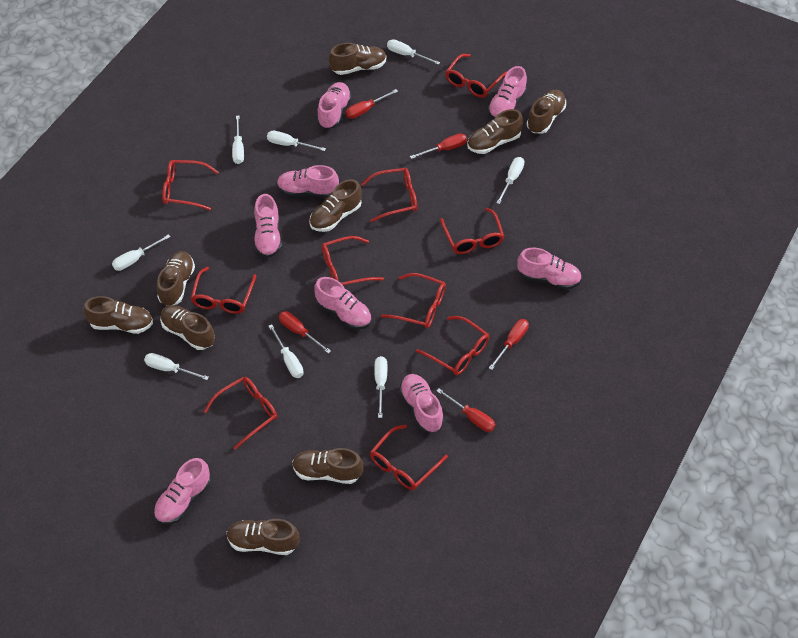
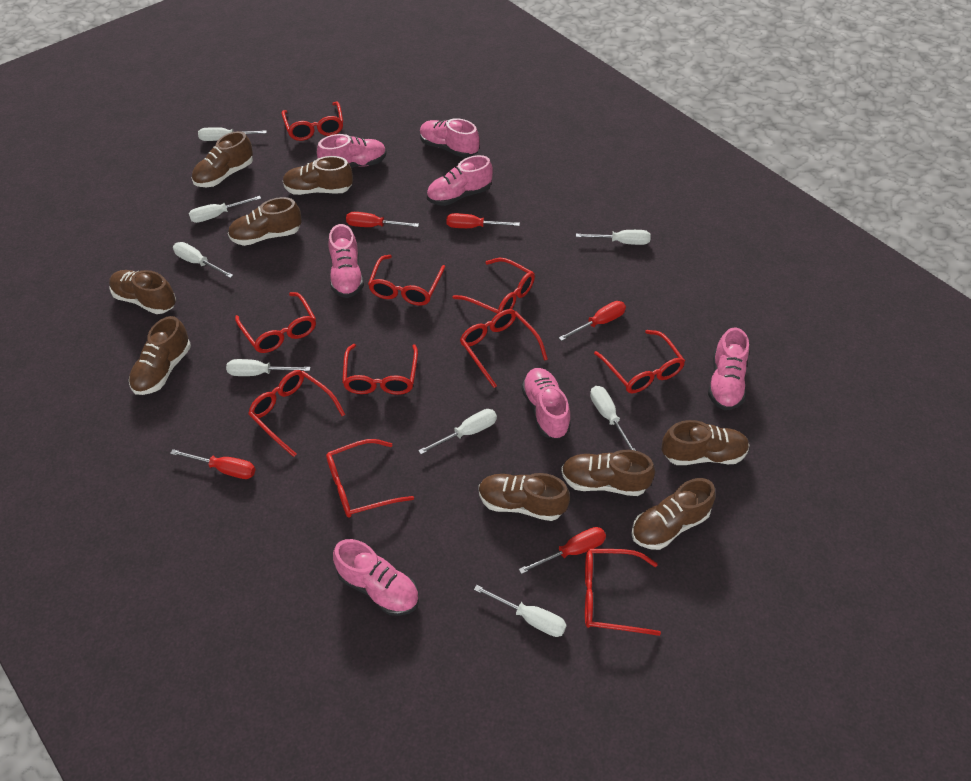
pink shoe: 8 -> 7

